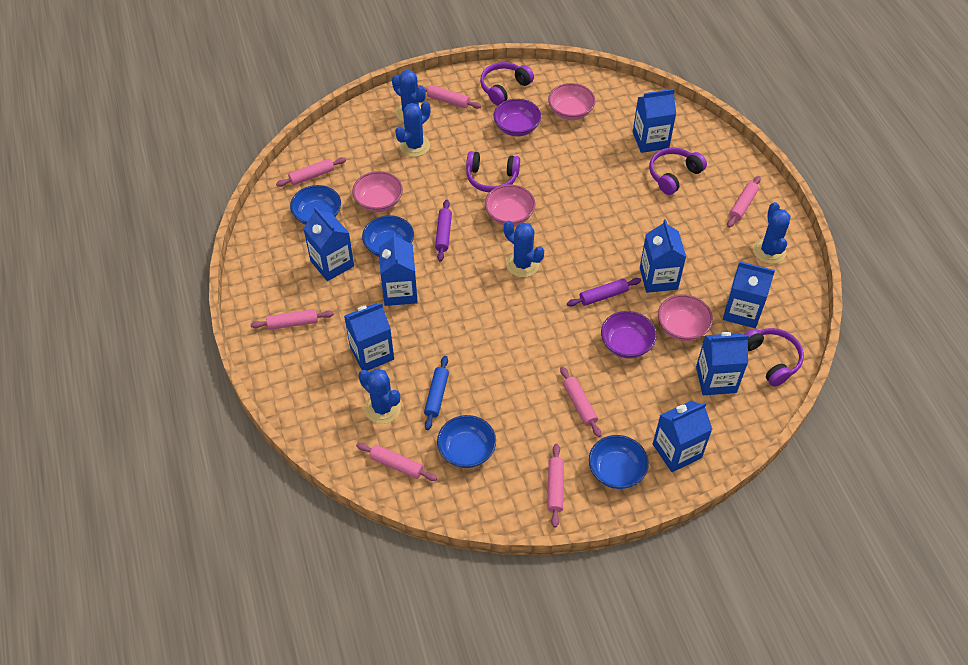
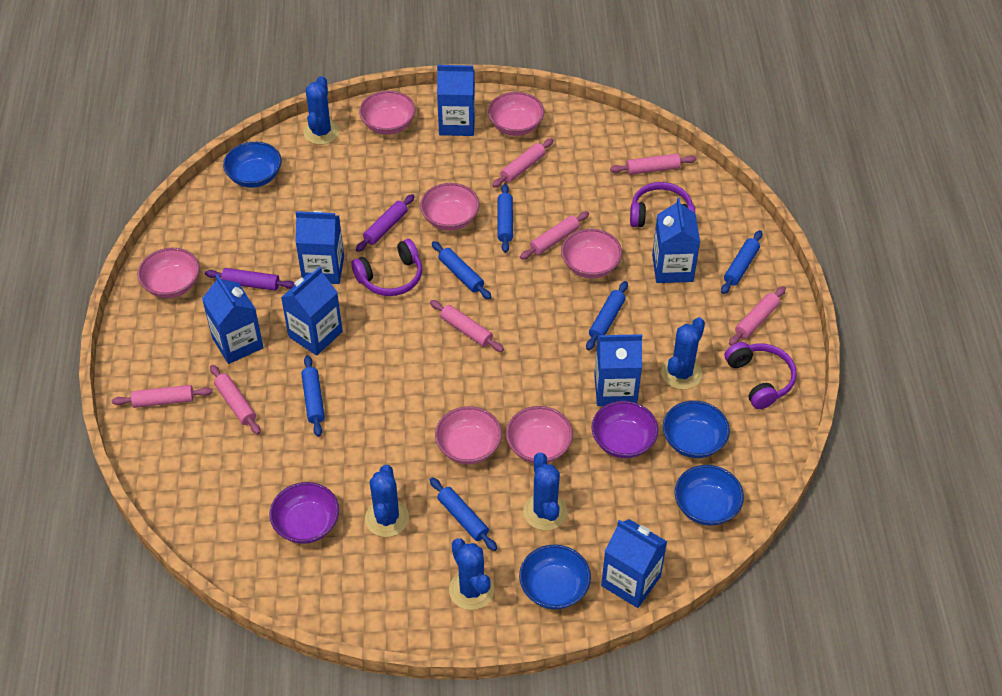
blue carton: 8 -> 7
blue rolling pin: 1 -> 6
pink bowl: 4 -> 7
purple headphones: 4 -> 3

